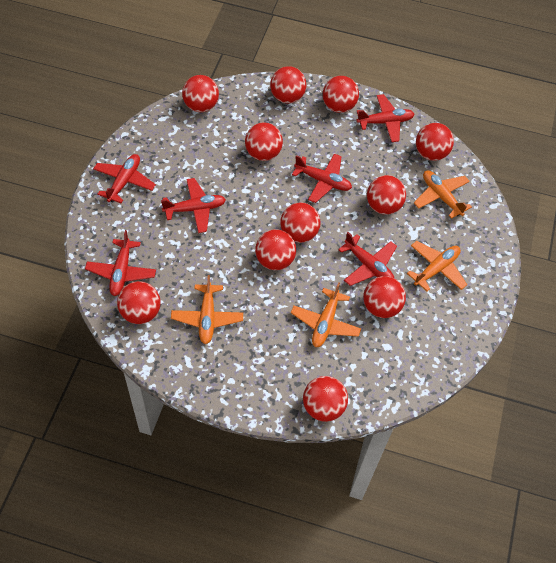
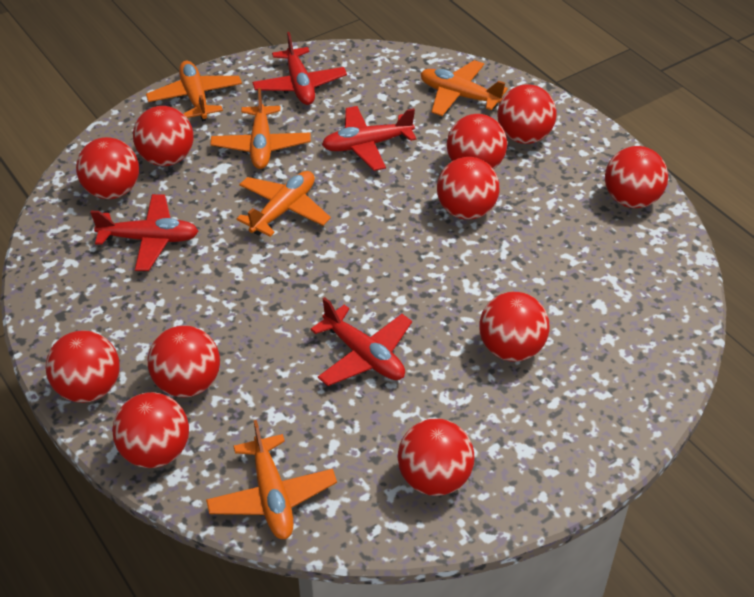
orange plane: 4 -> 5
red plane: 6 -> 4

